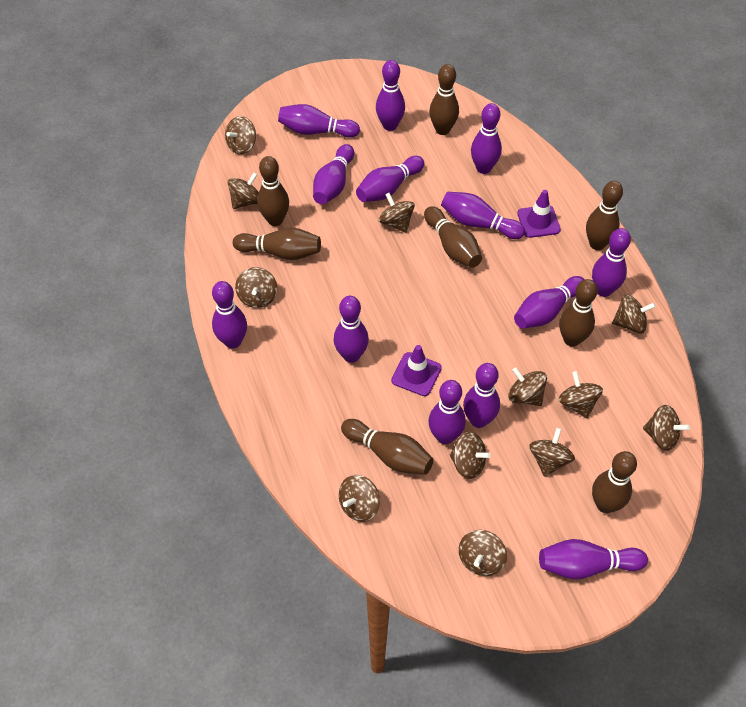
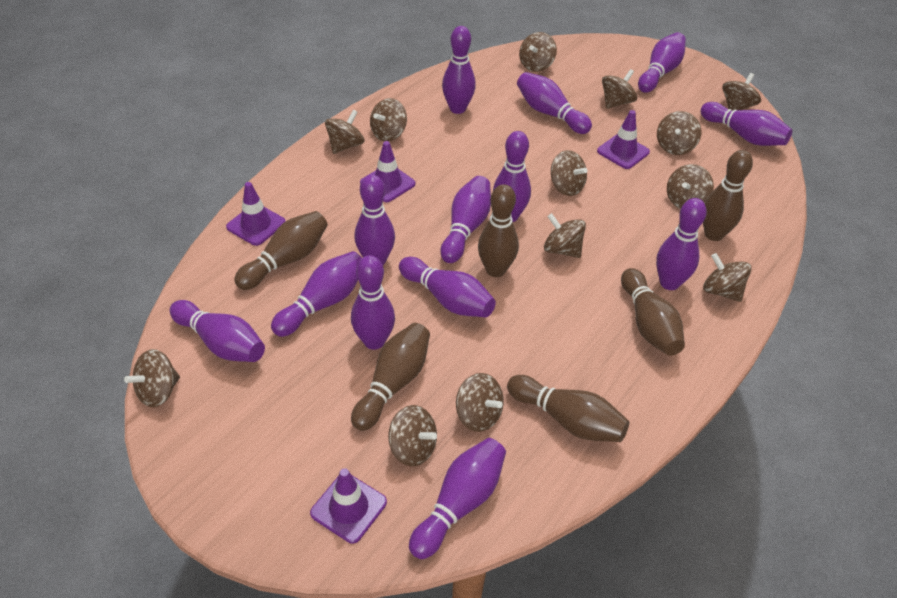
brown bowling pin: 8 -> 6
brown spinning top: 12 -> 13
purple traffic cone: 2 -> 4

